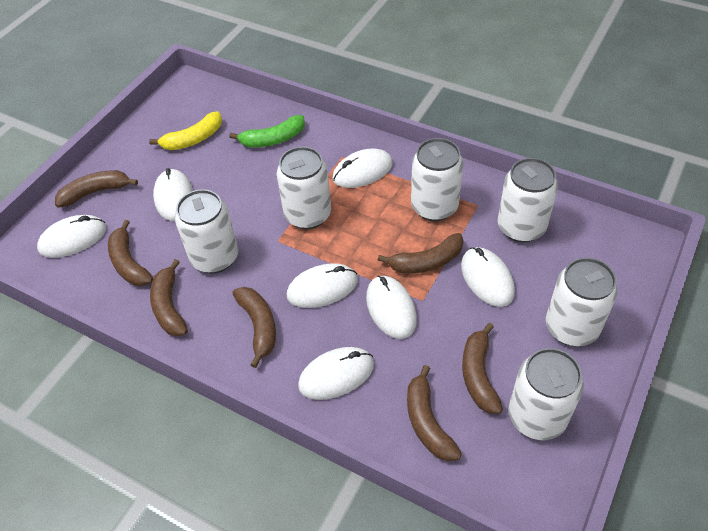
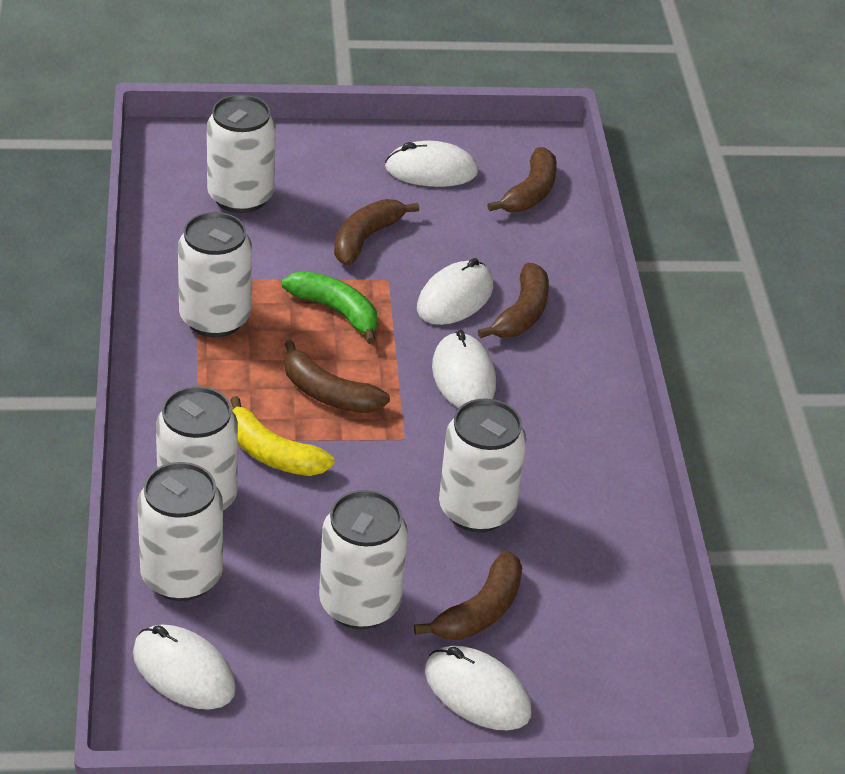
brown banana: 7 -> 5
white mouse: 7 -> 5

